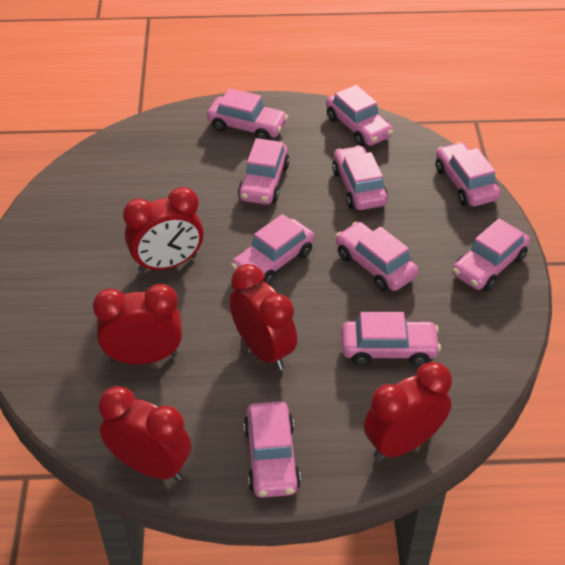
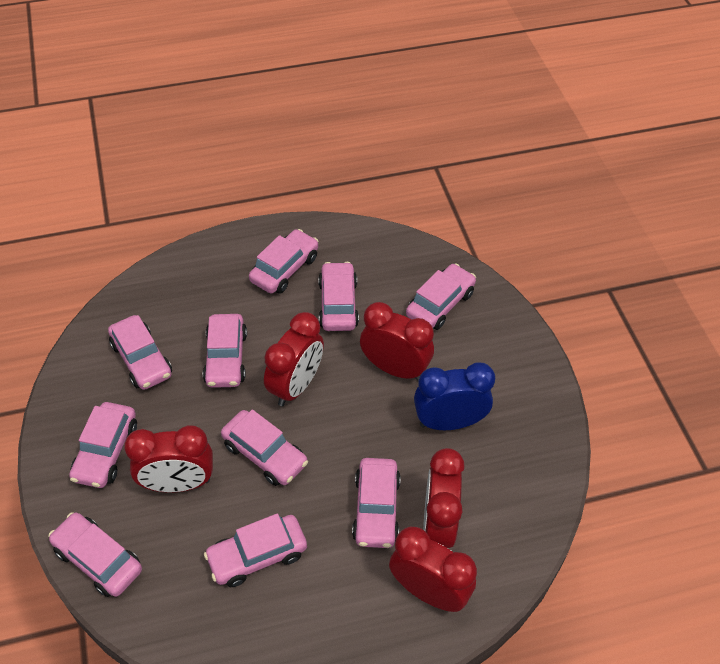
blue clock: 0 -> 1

